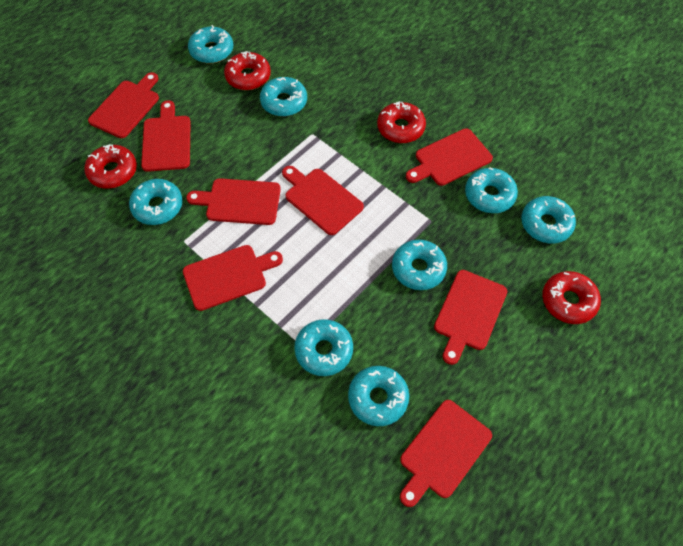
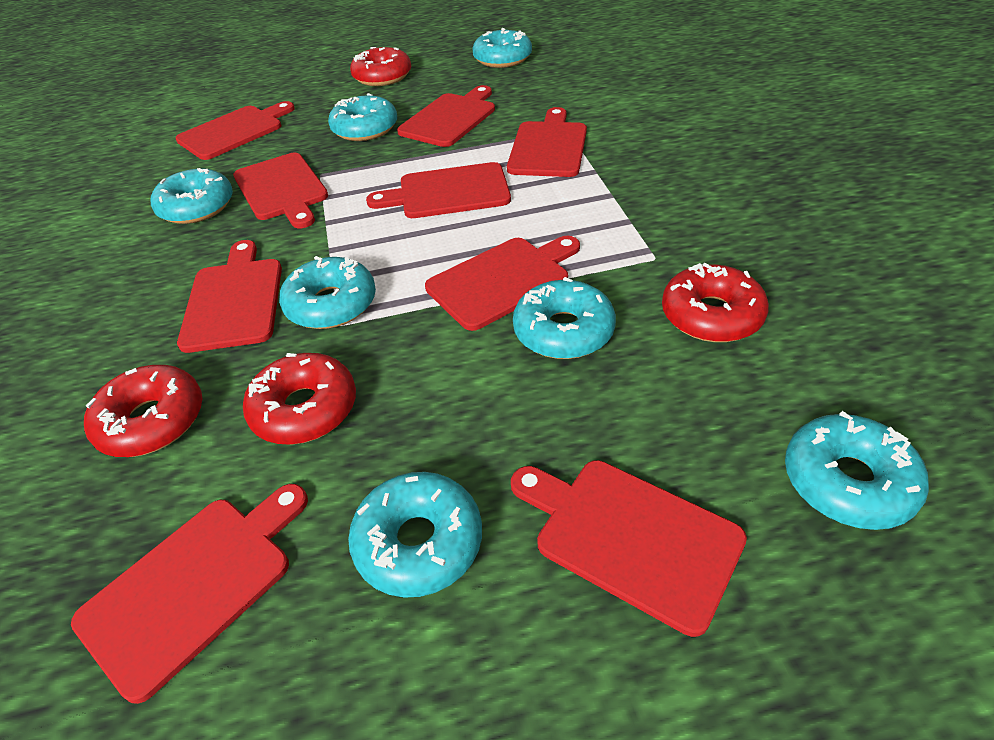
red cutting board: 8 -> 9
turquoise donut: 8 -> 7

